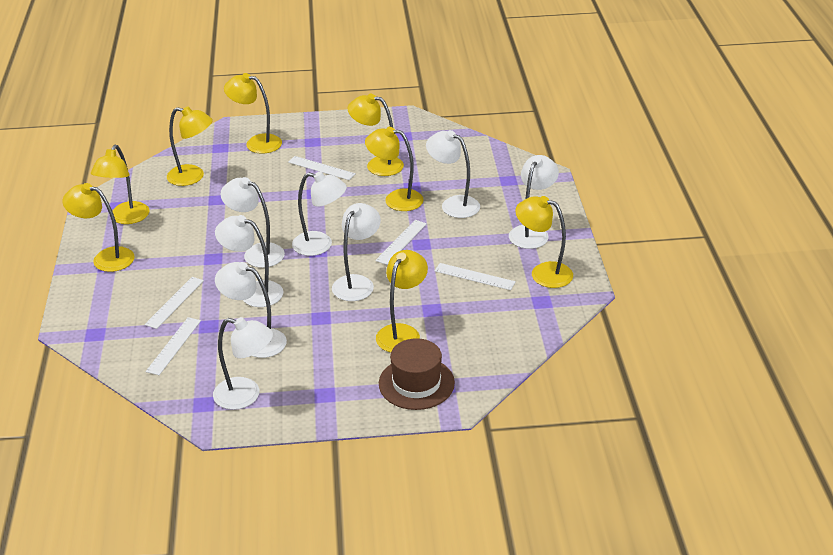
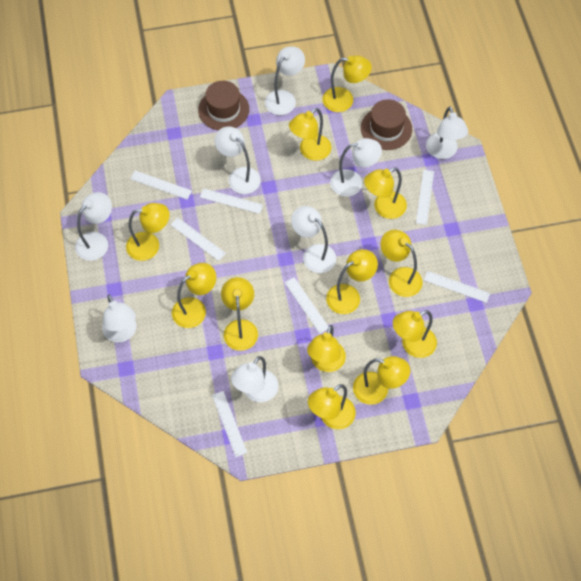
brown hat: 1 -> 2
white ruler: 5 -> 7
yellow lamp: 8 -> 12

